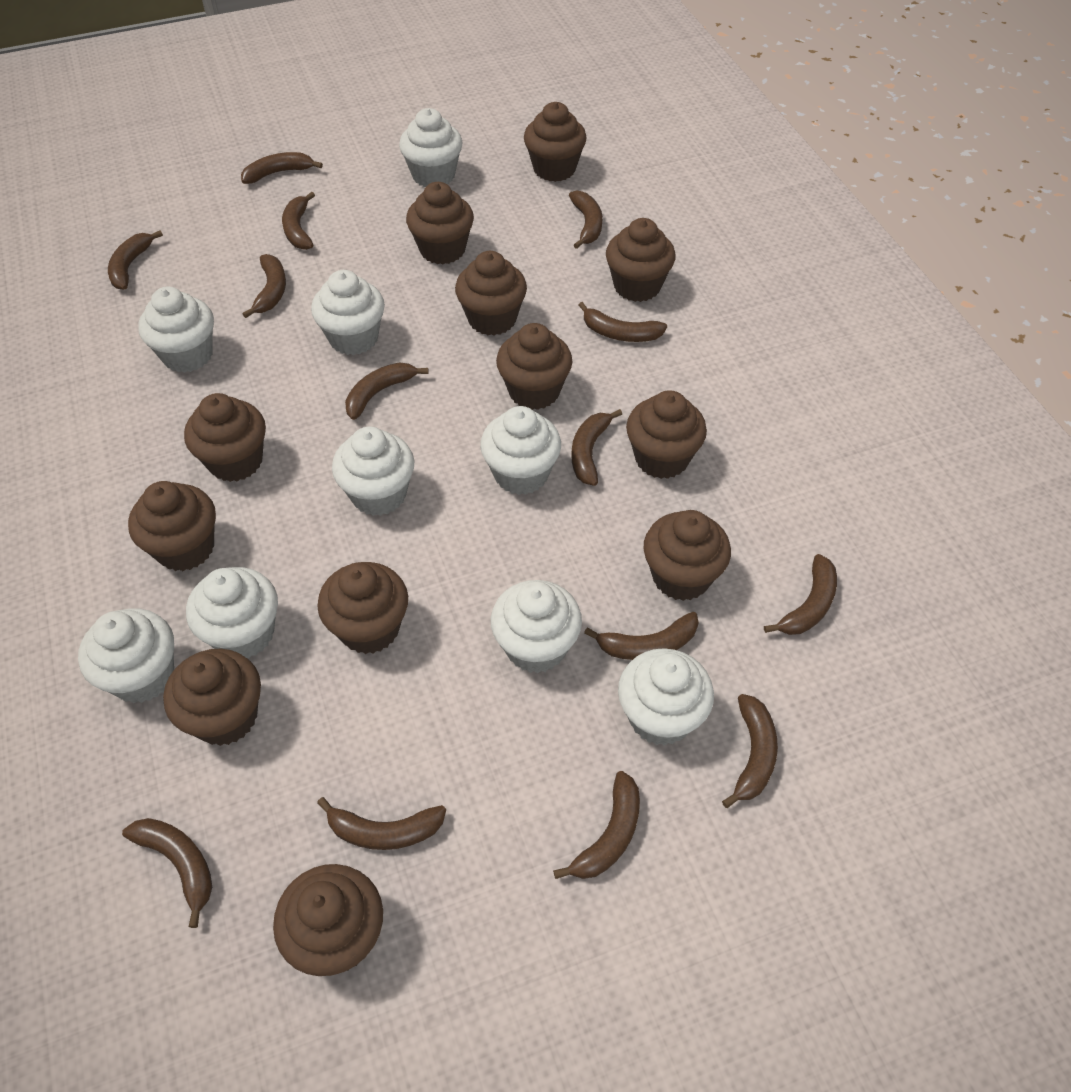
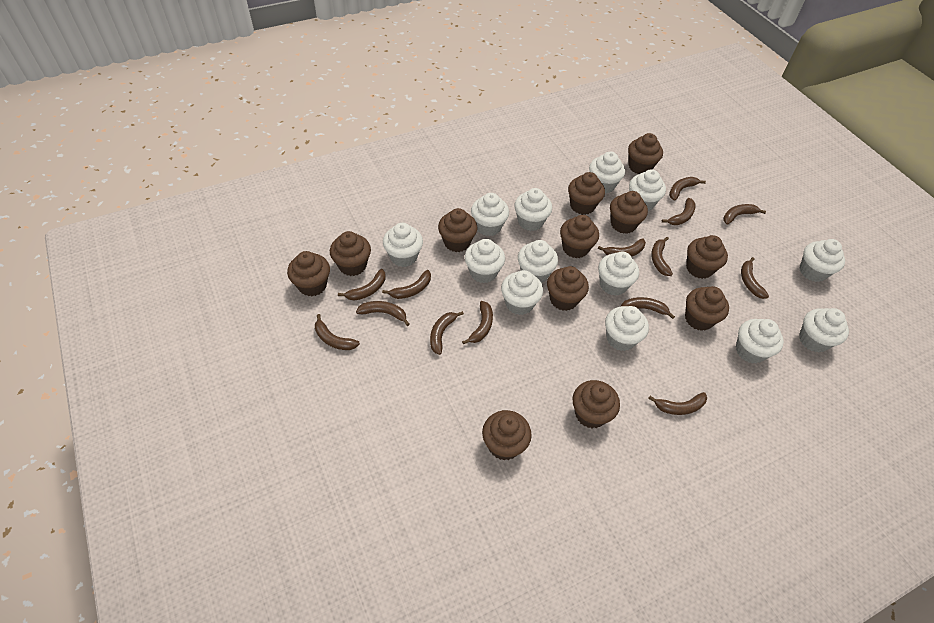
white cupcake: 9 -> 13

